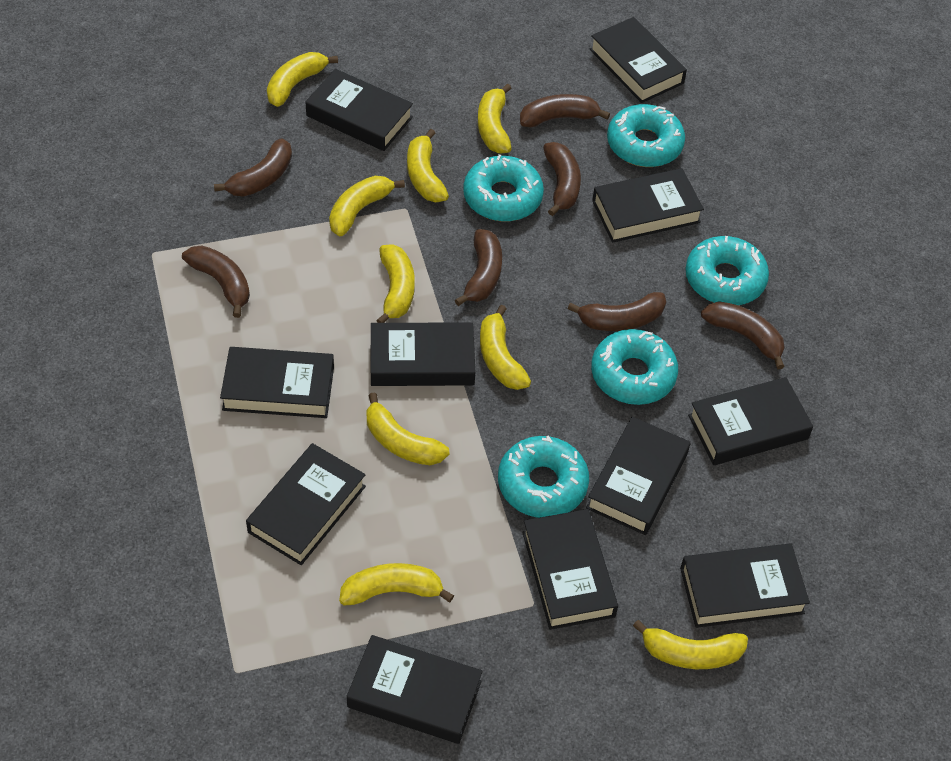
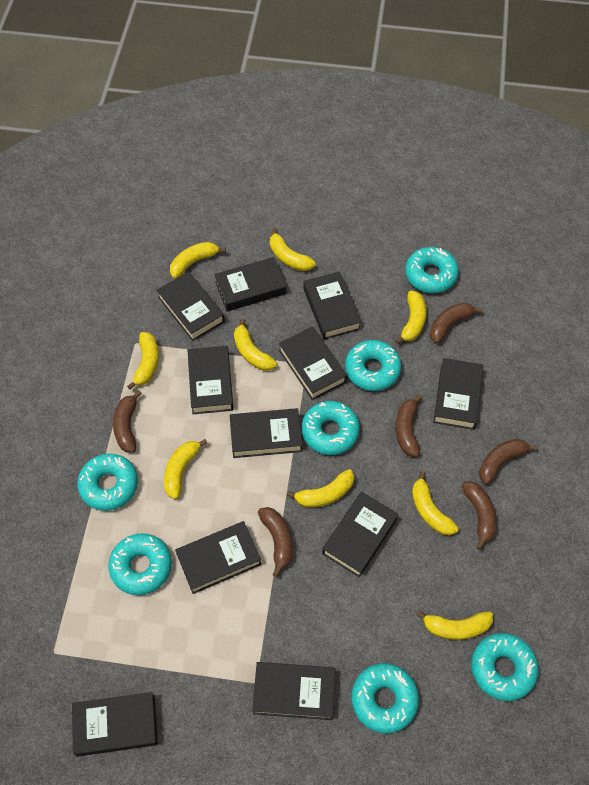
brown banana: 7 -> 6
turquoise donut: 5 -> 7

